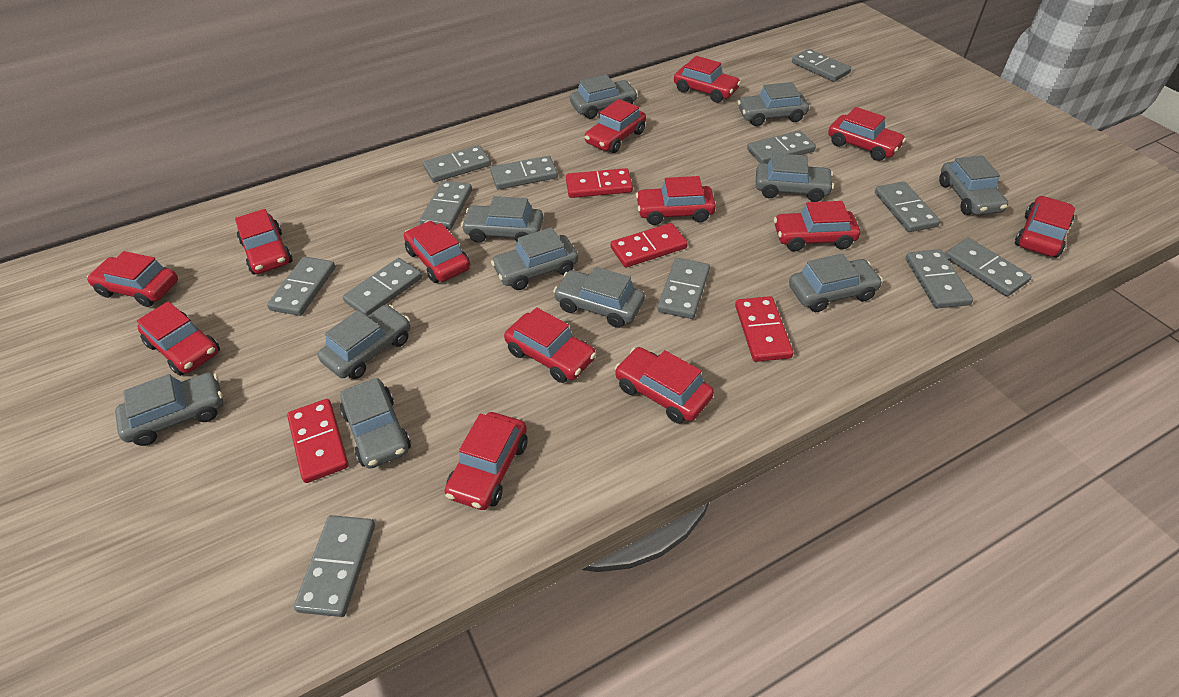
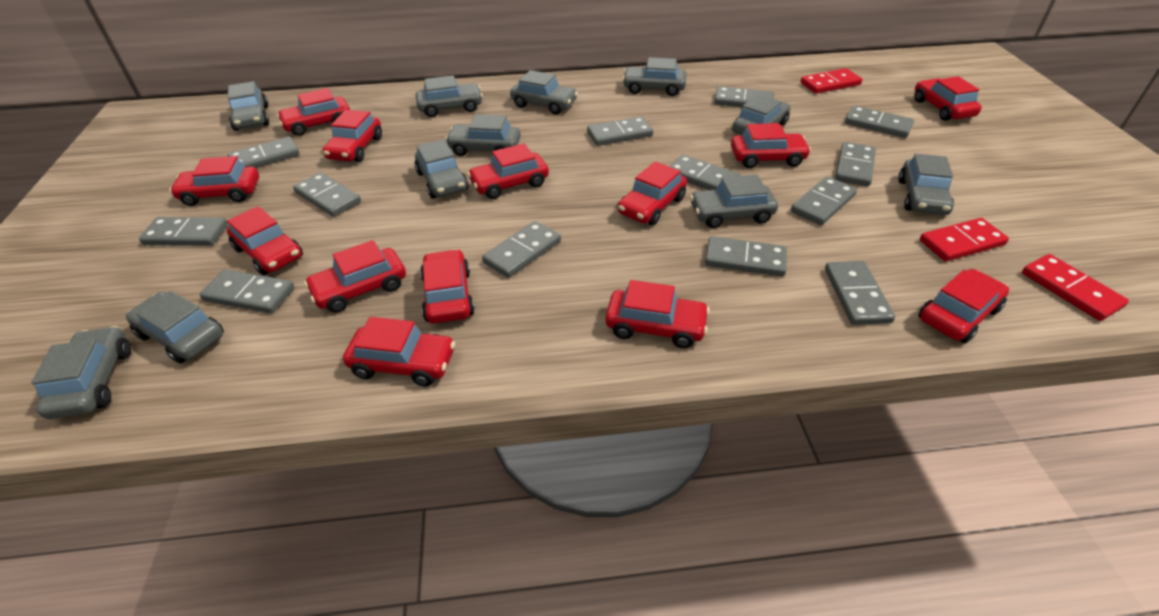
grey domino: 12 -> 13
red domino: 4 -> 3

